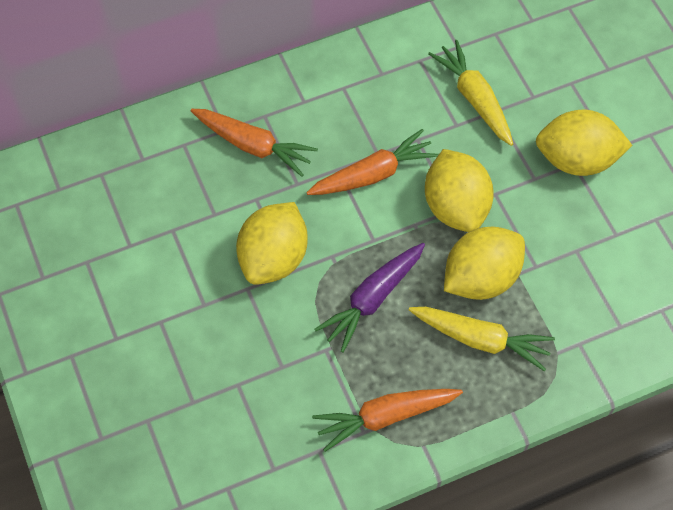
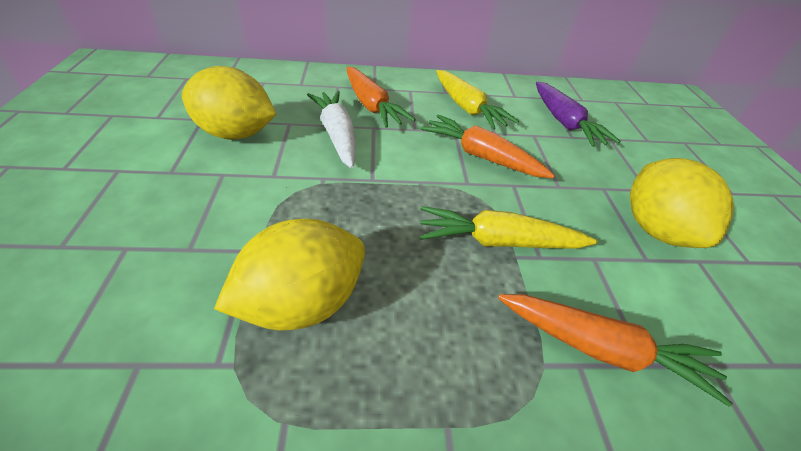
white carrot: 0 -> 1
yellow lemon: 4 -> 3

